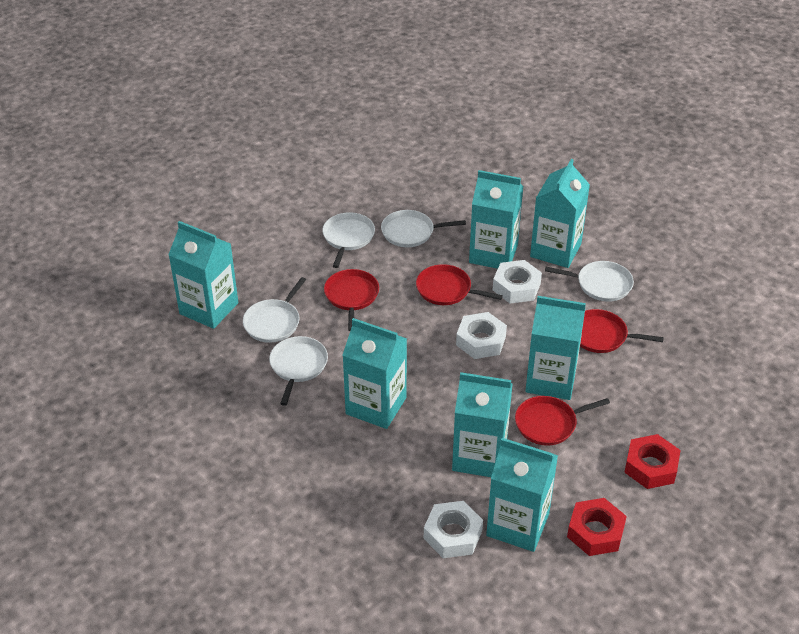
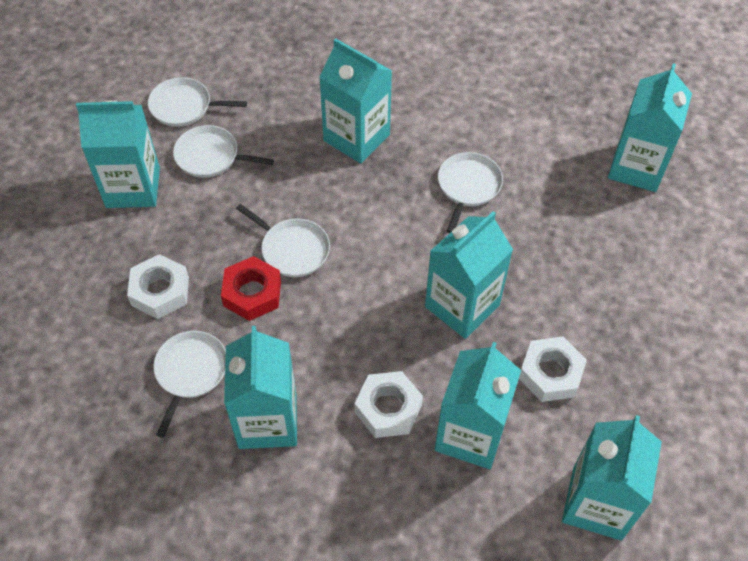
red nut: 2 -> 1
red pan: 4 -> 0

